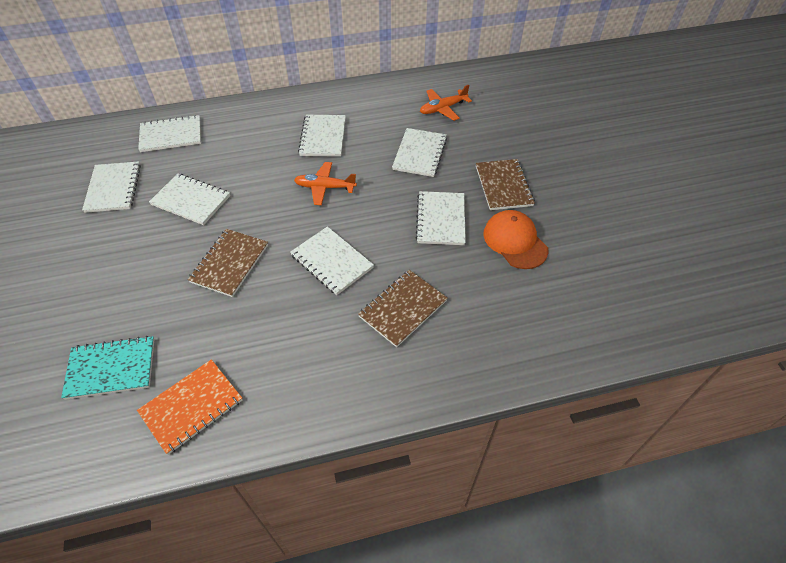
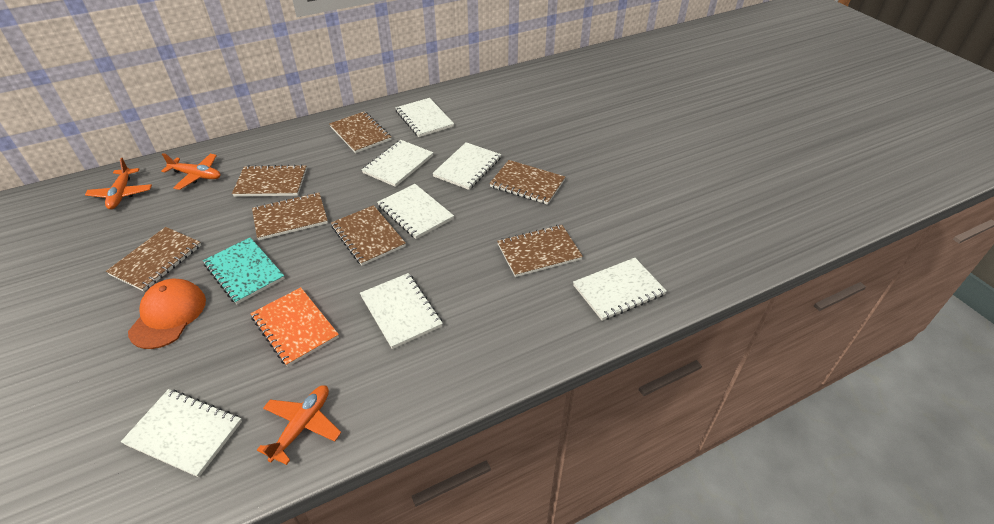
brown notebook: 3 -> 7
orange plane: 2 -> 3

